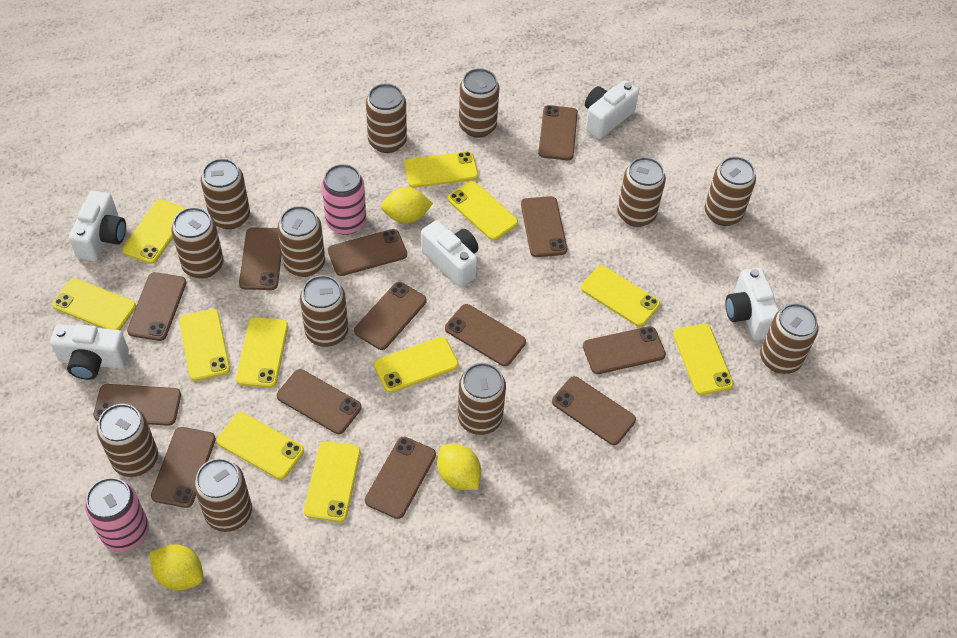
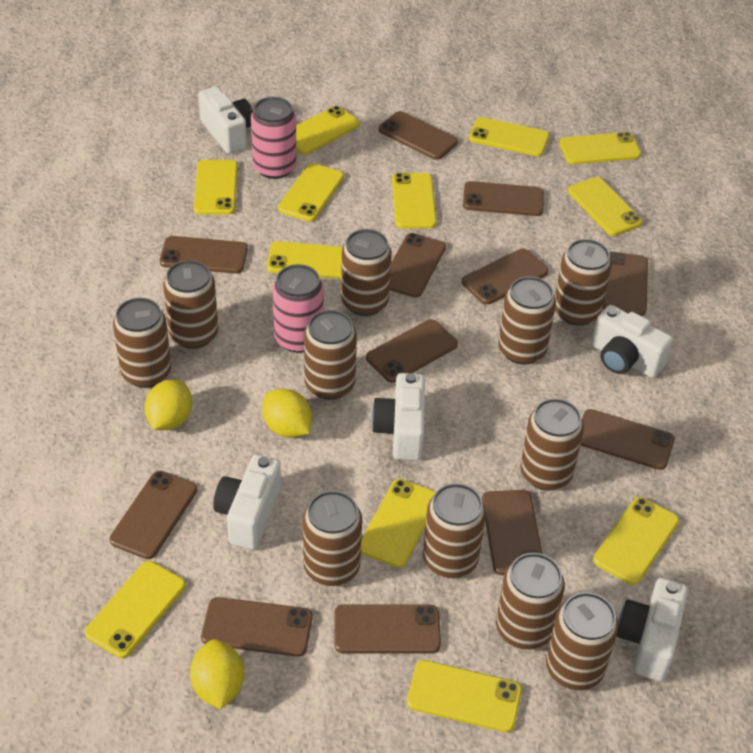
brown can: 12 -> 11
brown phone: 13 -> 12
yellow phone: 11 -> 12

